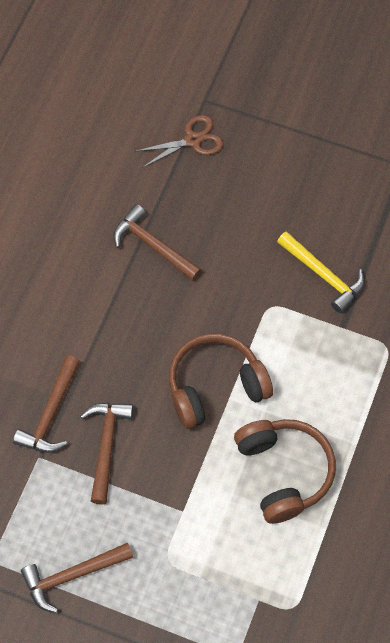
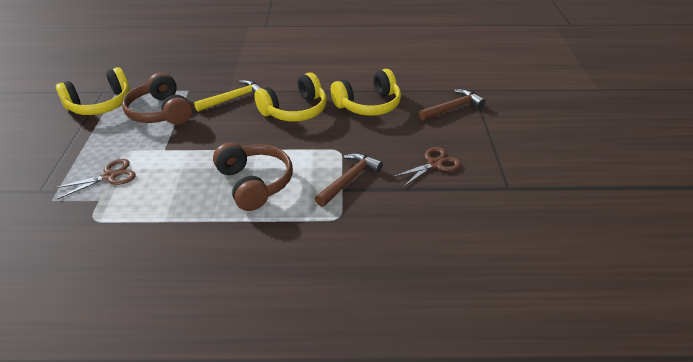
brown hammer: 4 -> 2
brown scissors: 1 -> 2
yellow headphones: 0 -> 3

